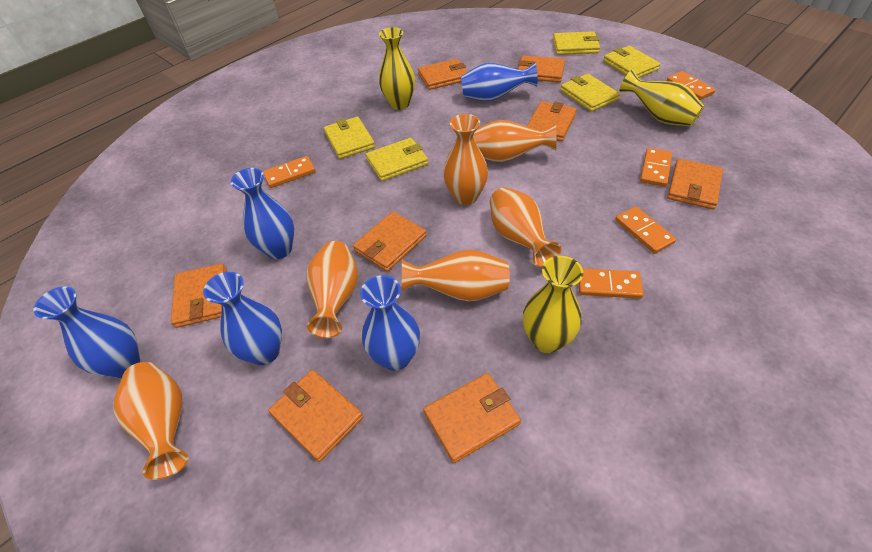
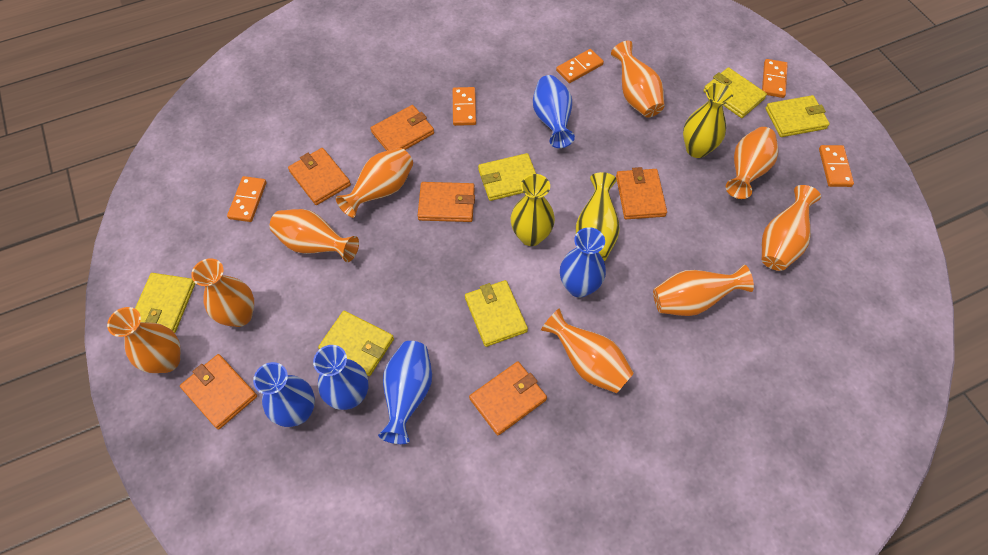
orange vase: 6 -> 9
orange wallet: 8 -> 6
yellow wallet: 5 -> 6

